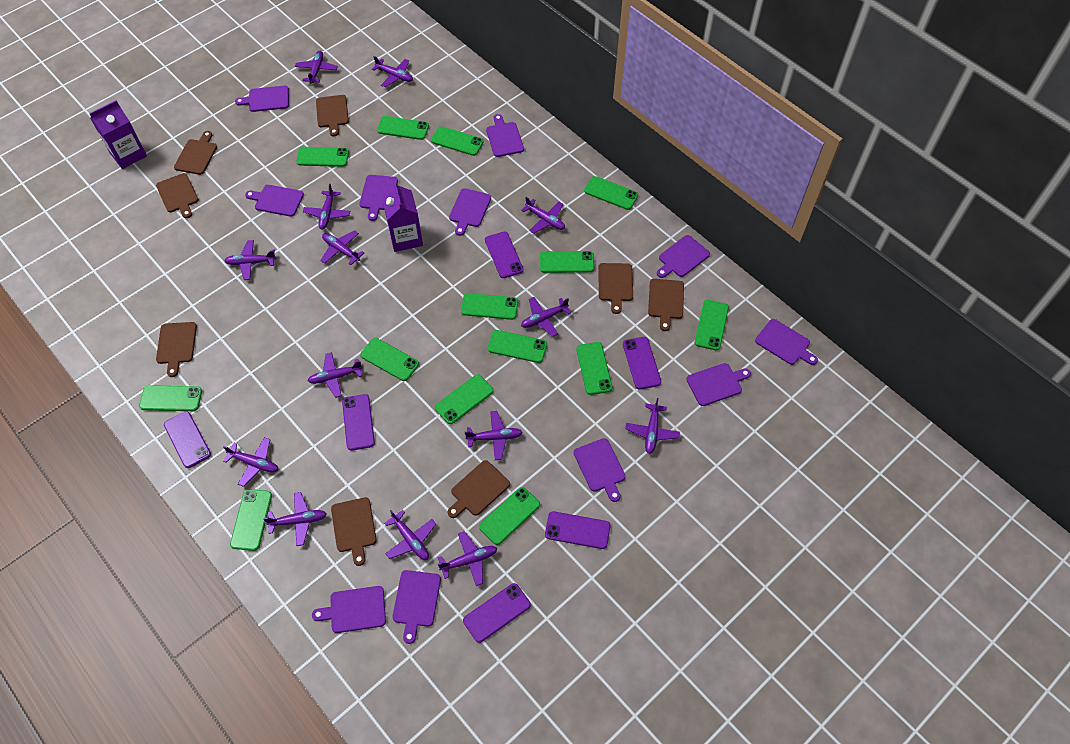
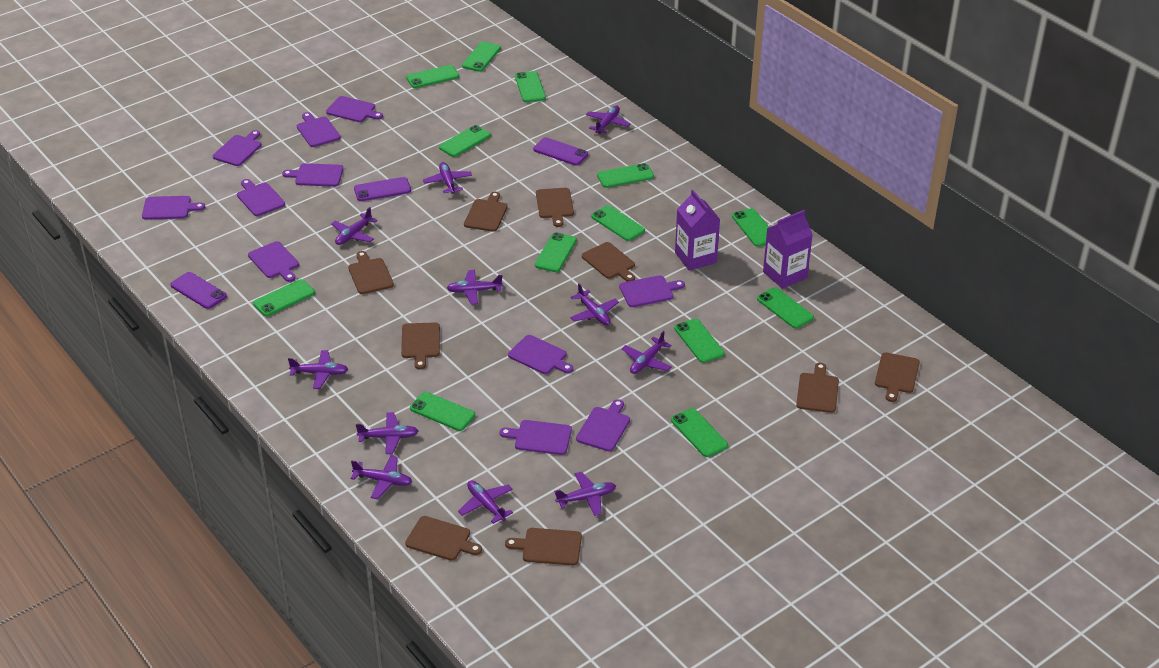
brown cutting board: 8 -> 9
green phone: 14 -> 13
purple phone: 6 -> 3
purple plane: 14 -> 11

